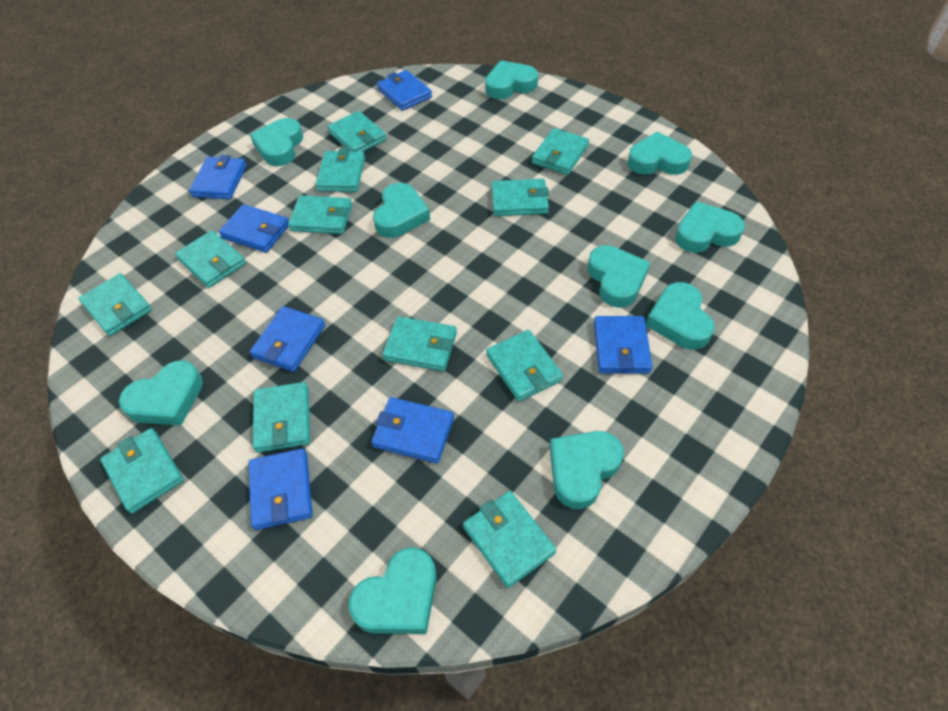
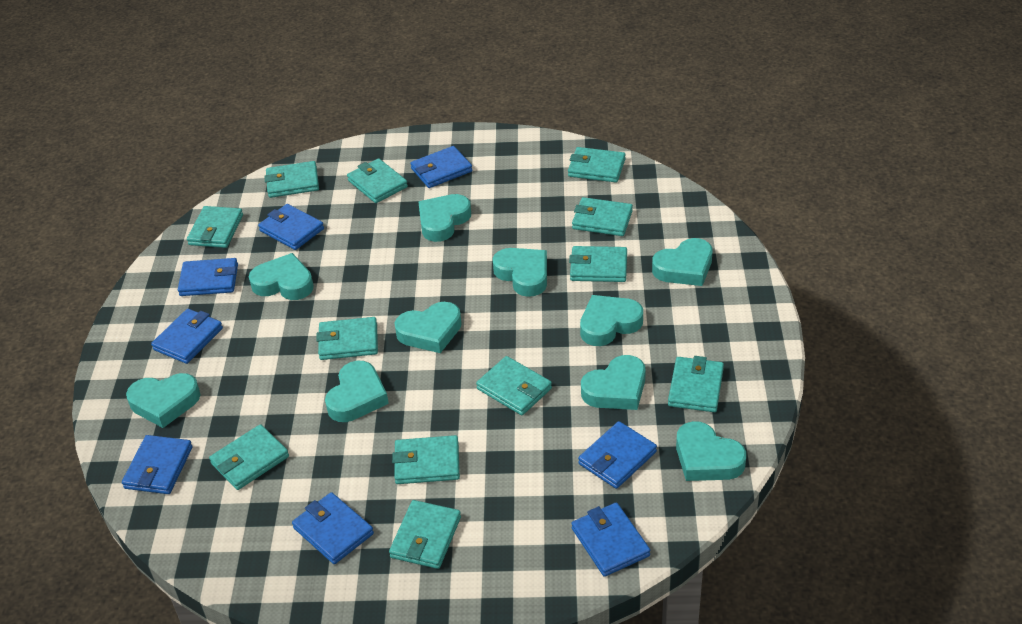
blue wallet: 7 -> 8

